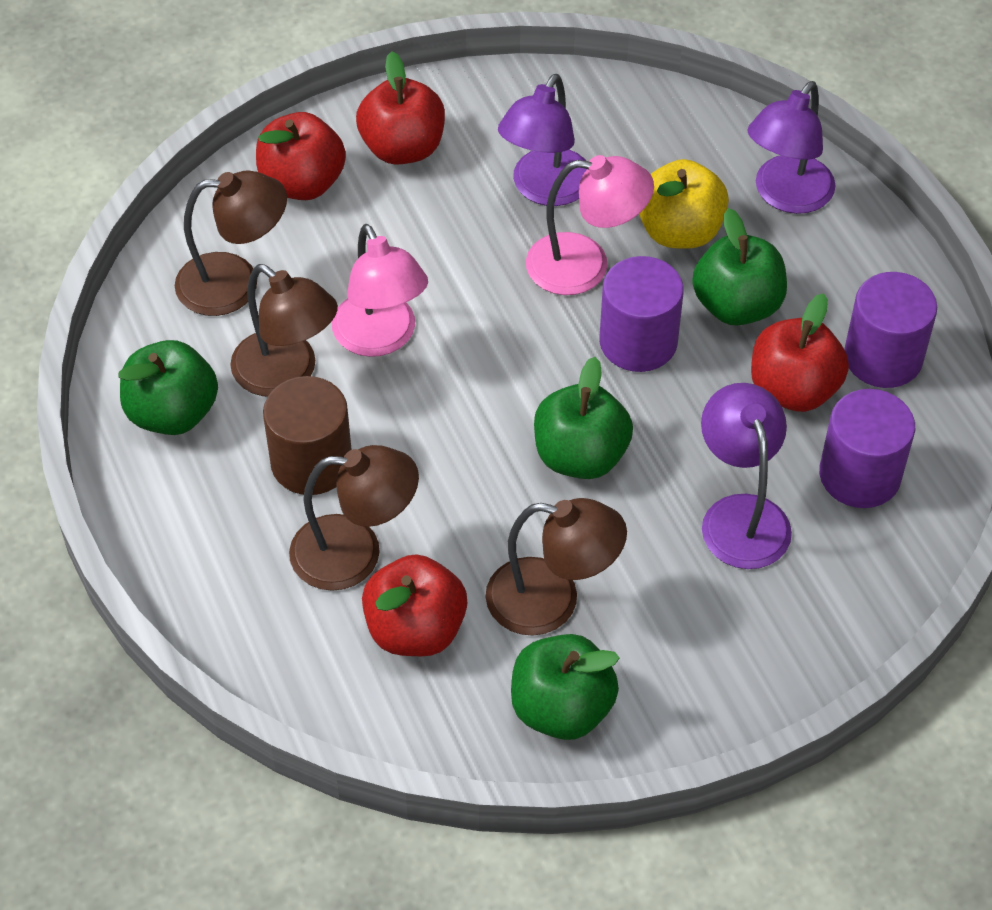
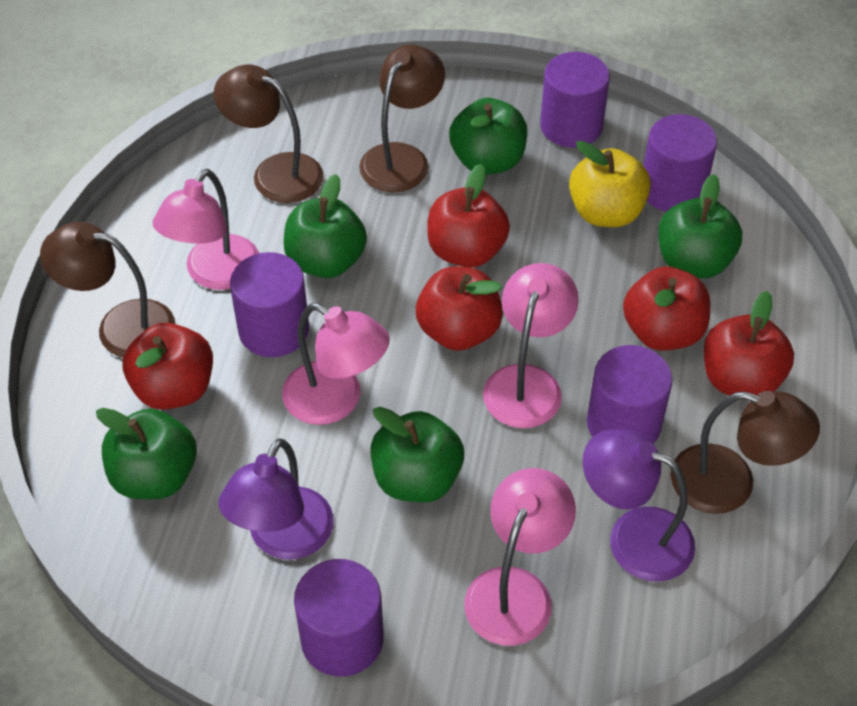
brown cylinder: 1 -> 0
green apple: 4 -> 5
pink lamp: 2 -> 4
purple cylinder: 3 -> 5
purple lamp: 3 -> 2
red apple: 4 -> 5

